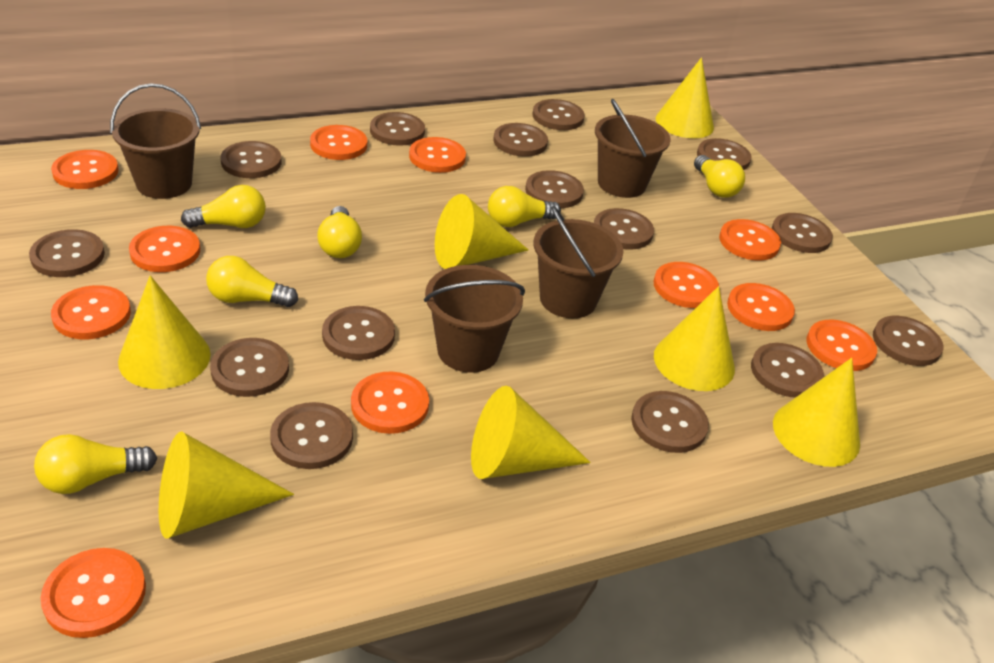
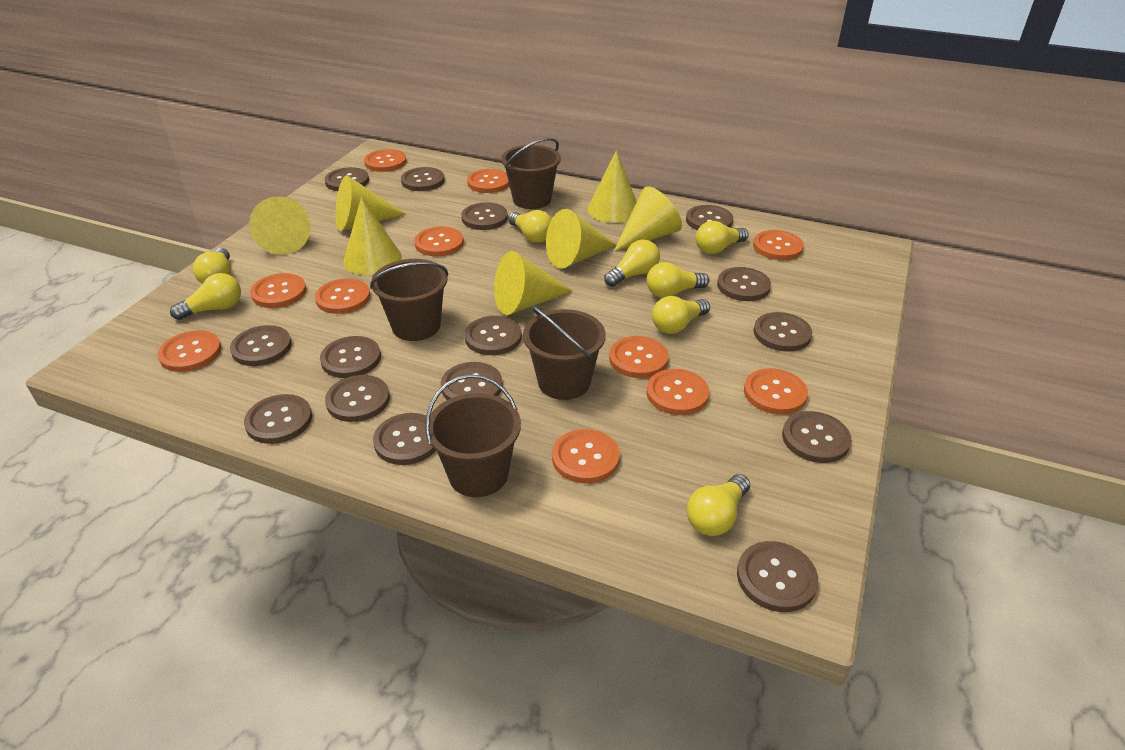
yellow light bulb: 6 -> 8

